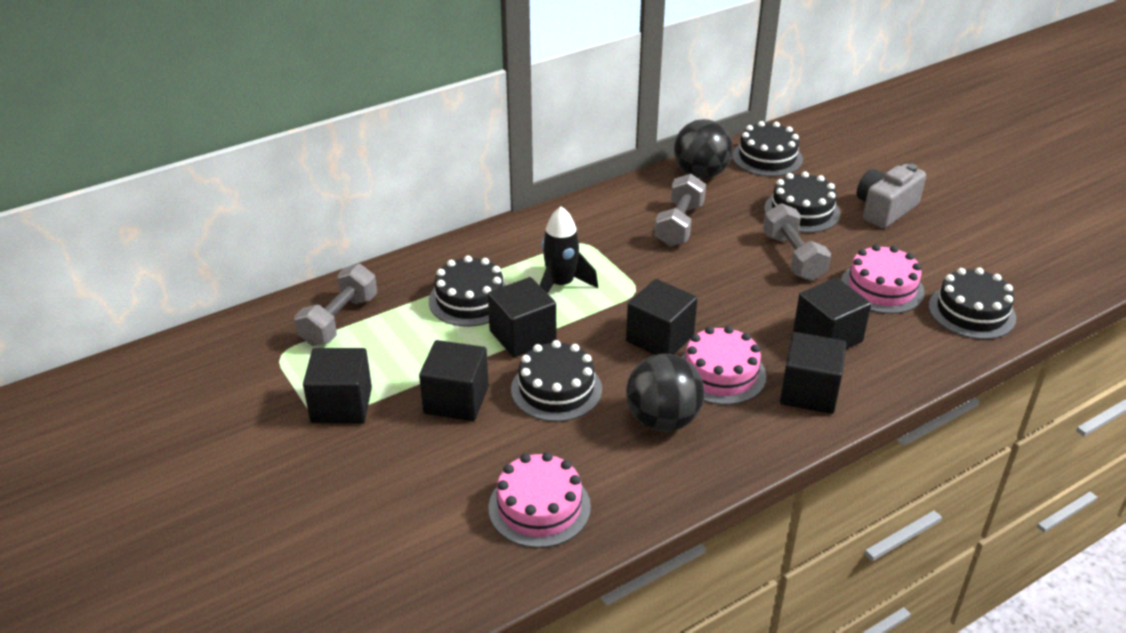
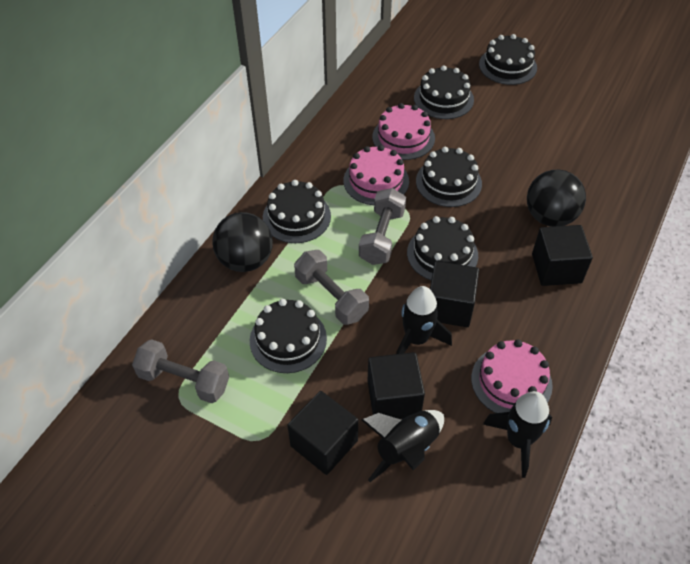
black cake: 5 -> 6
black cube: 6 -> 4
black rocket: 1 -> 3
grey camera: 1 -> 0

